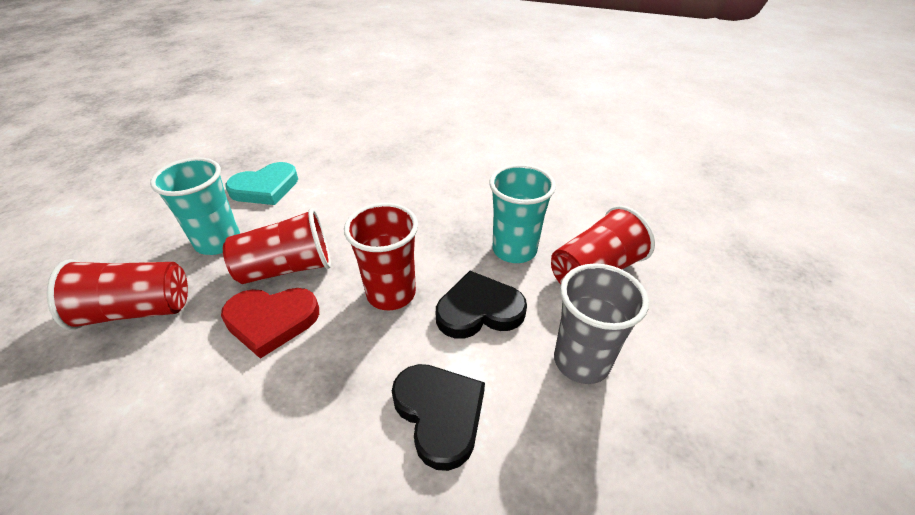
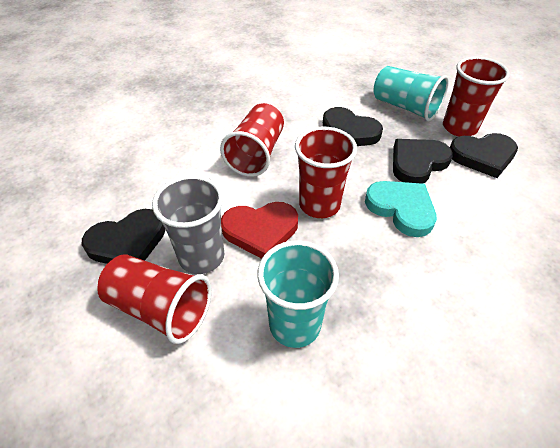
black heart: 2 -> 4

